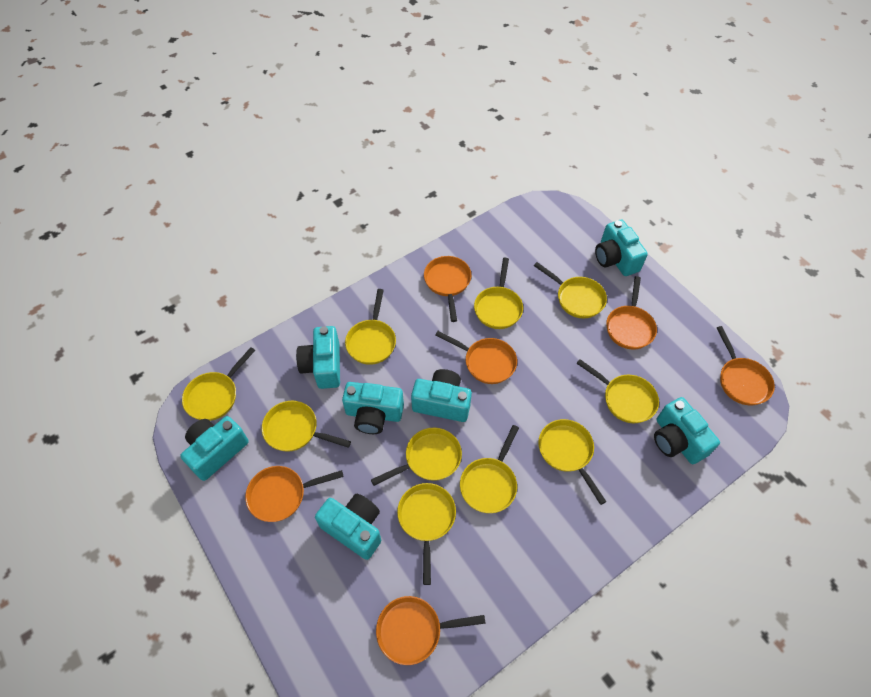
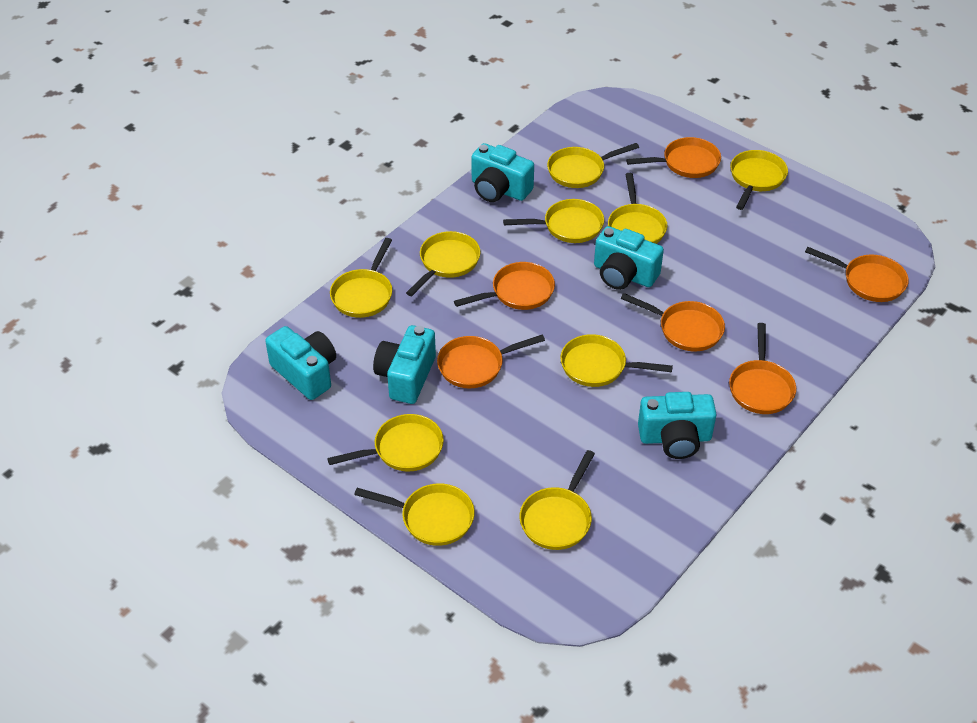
turquoise camera: 7 -> 5

